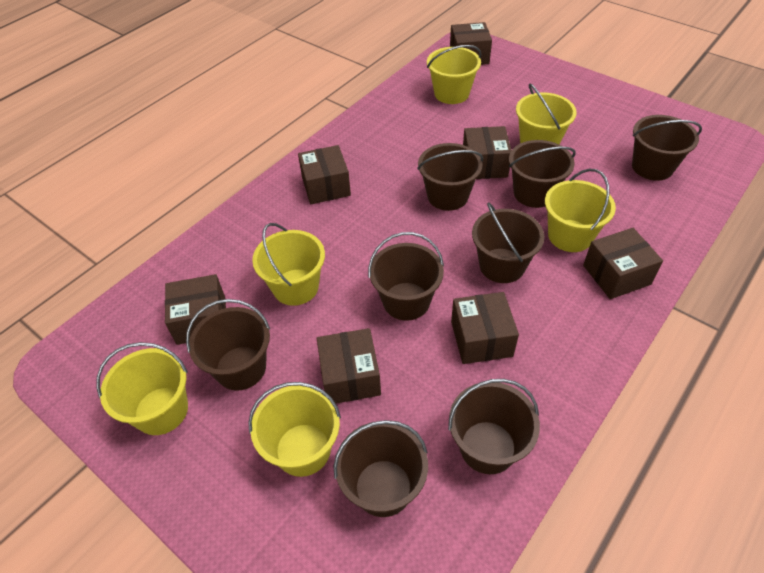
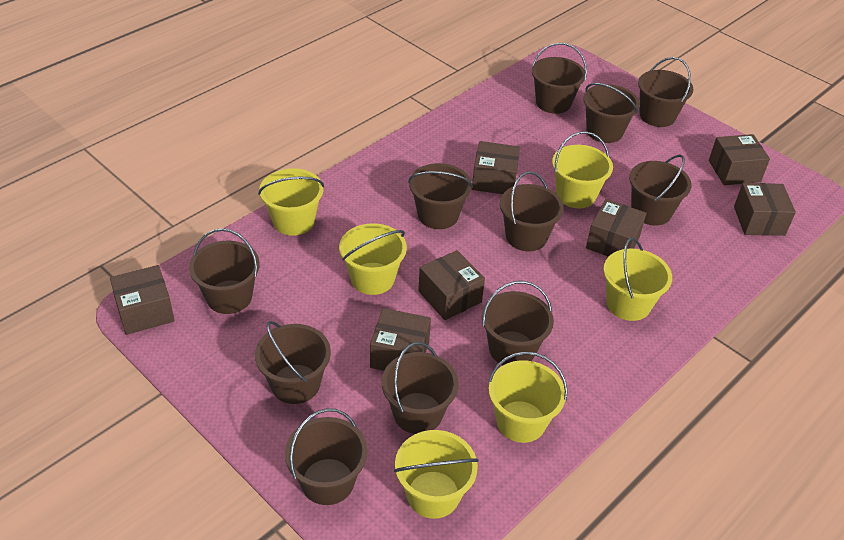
brown bucket: 8 -> 11

